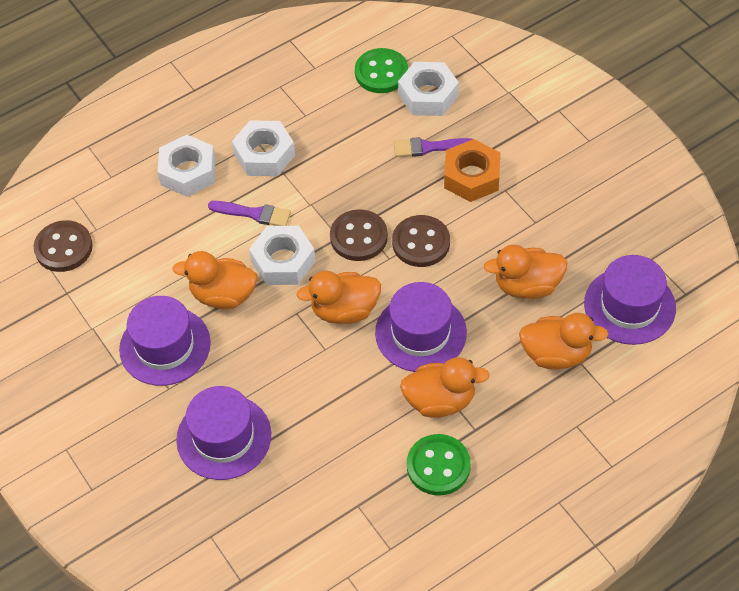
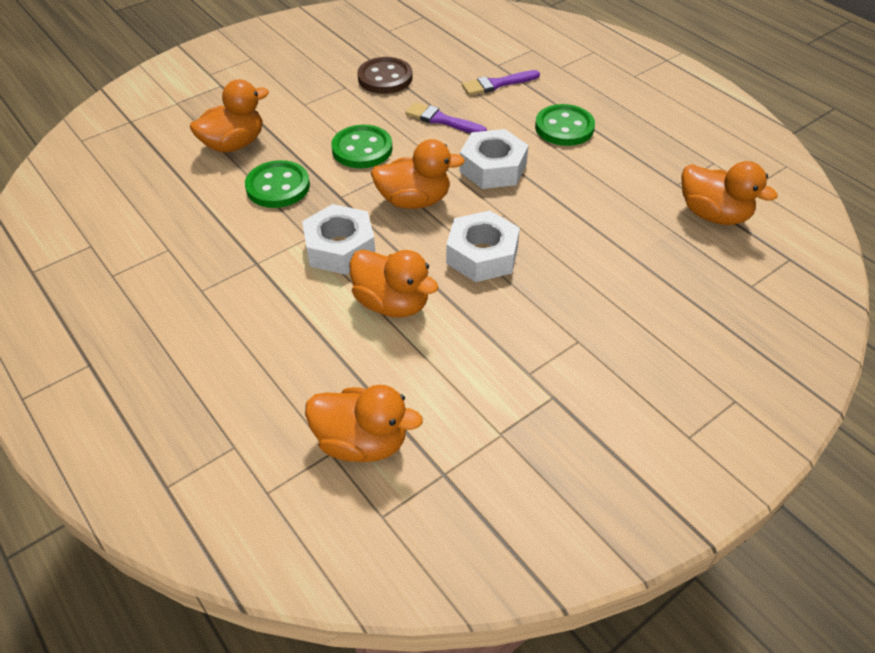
brown button: 3 -> 1
green button: 2 -> 3
orange nut: 1 -> 0
purple hat: 4 -> 0
white nut: 4 -> 3

